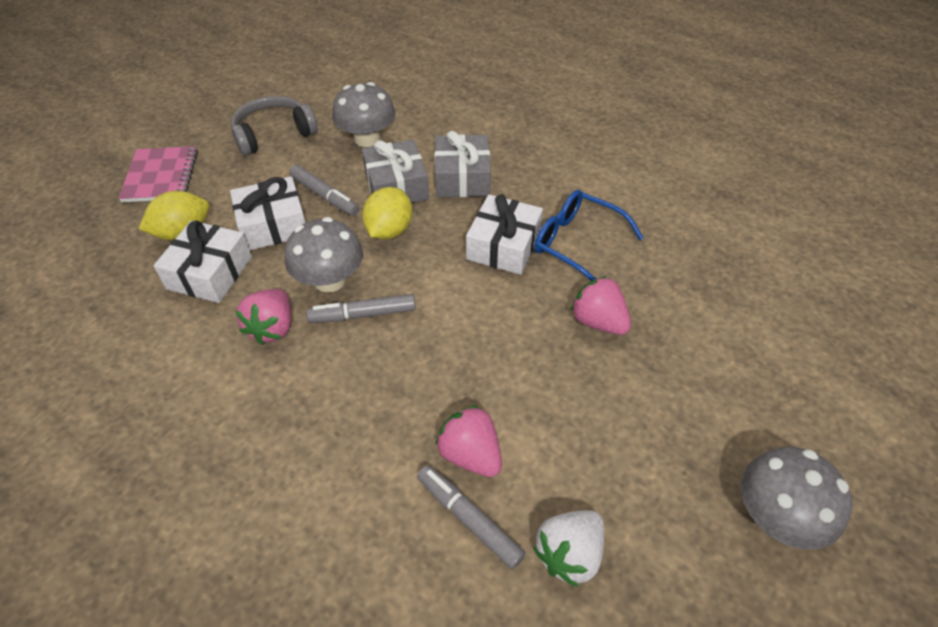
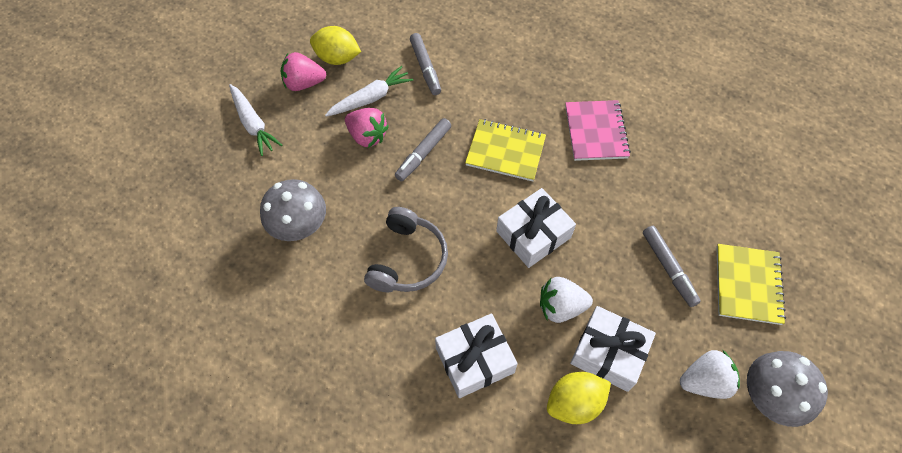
blue glasses: 1 -> 0
grey gift: 2 -> 0
grey mushroom: 3 -> 2
pink strawberry: 3 -> 2
white carrot: 0 -> 2
white strawberry: 1 -> 2
yellow notebook: 0 -> 2

